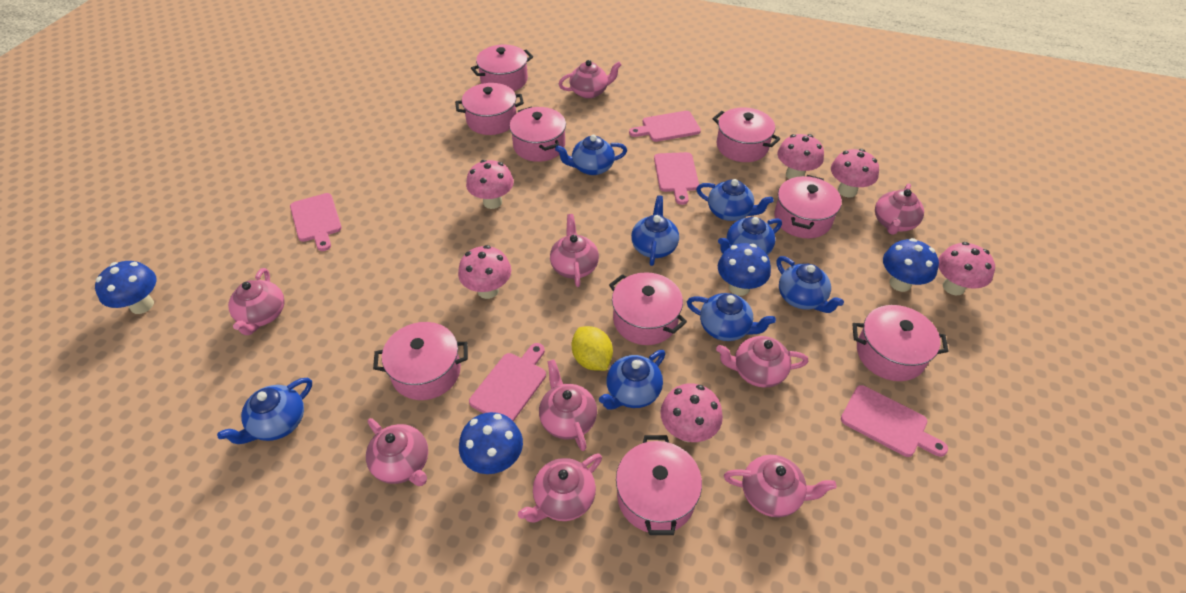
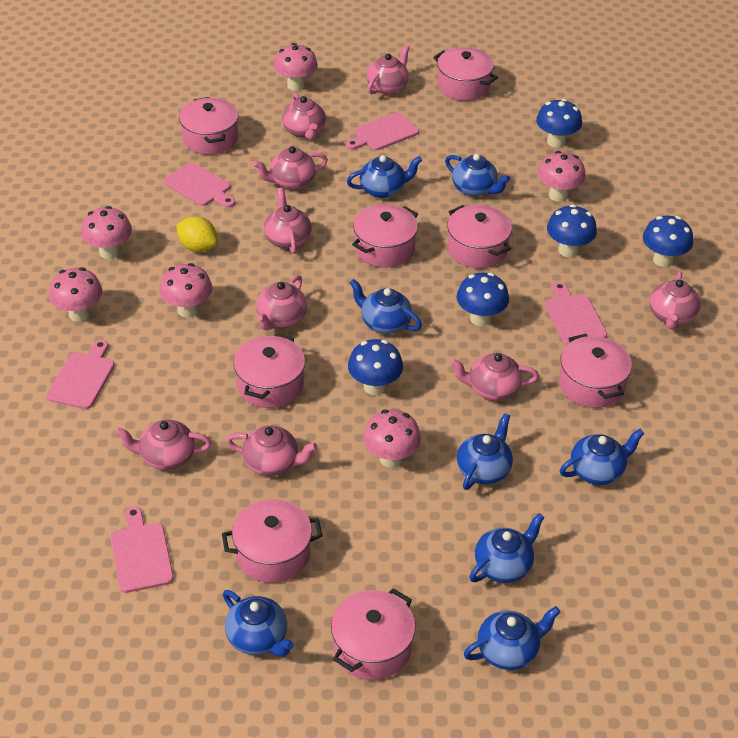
blue mushroom: 4 -> 5
pink pot: 9 -> 8

